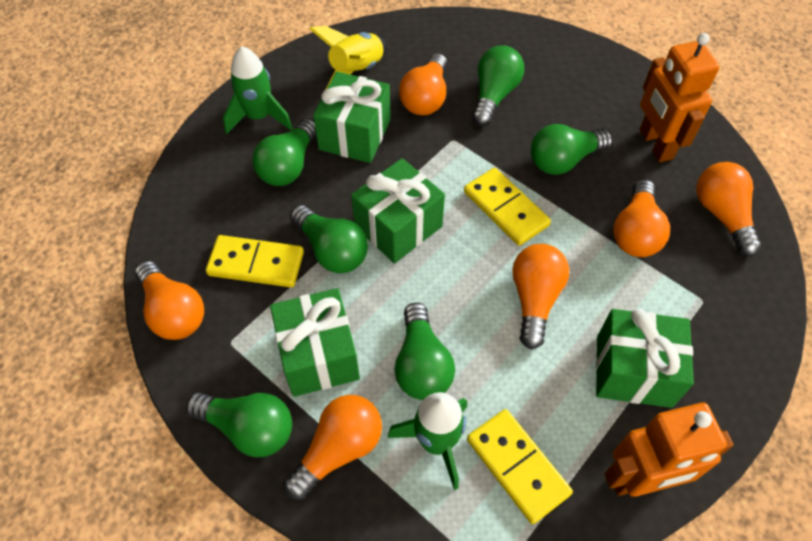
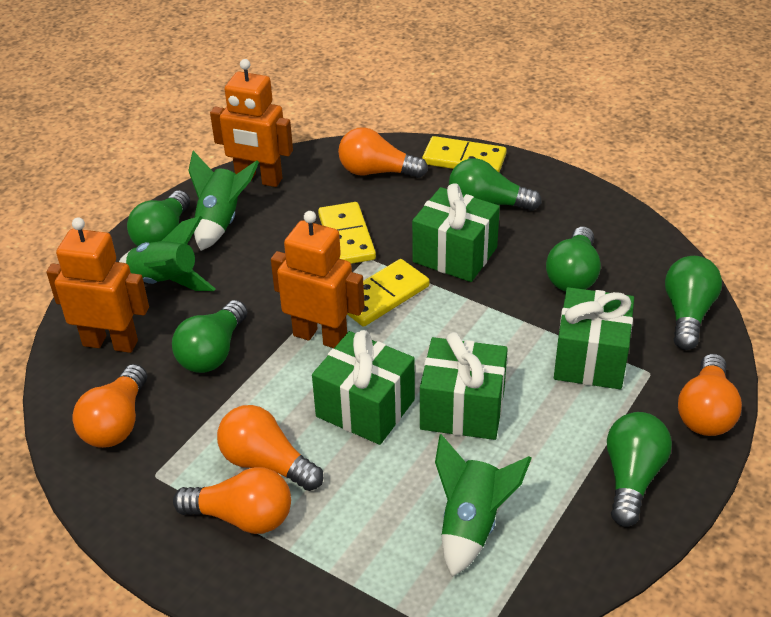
green rocket: 2 -> 3
orange light bulb: 6 -> 5
orange robot: 2 -> 3
yellow rocket: 1 -> 0

